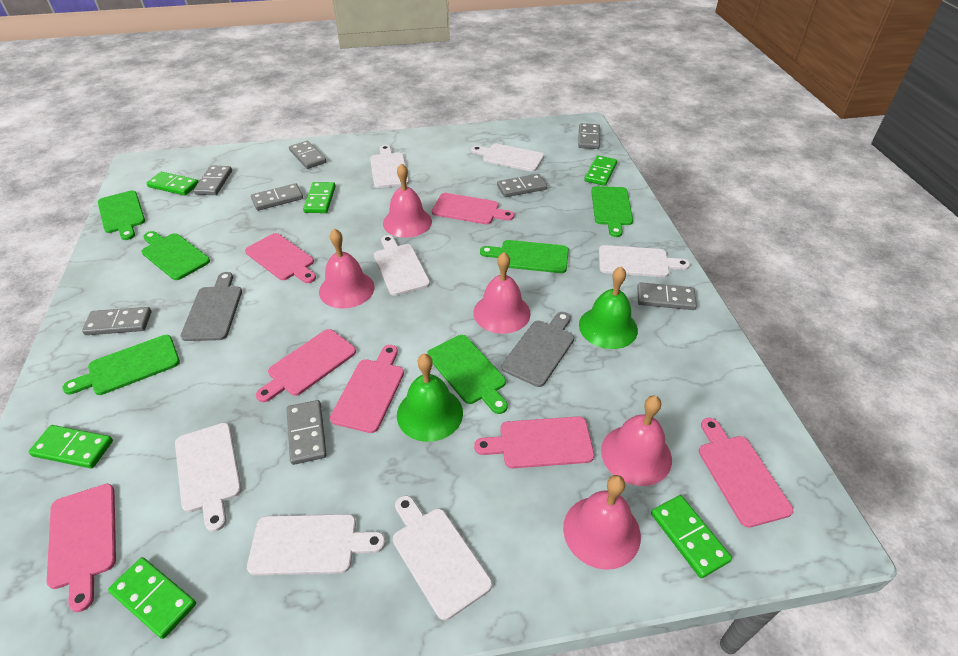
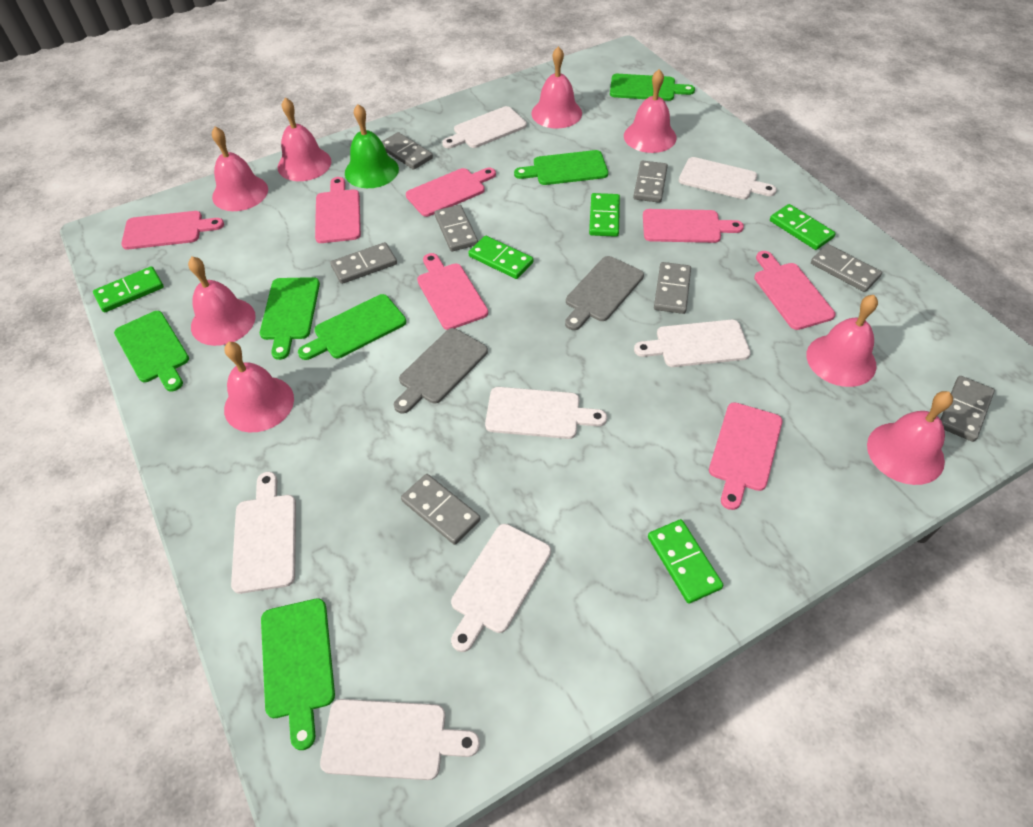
green bell: 2 -> 1
green domino: 6 -> 5
pink bell: 5 -> 8

